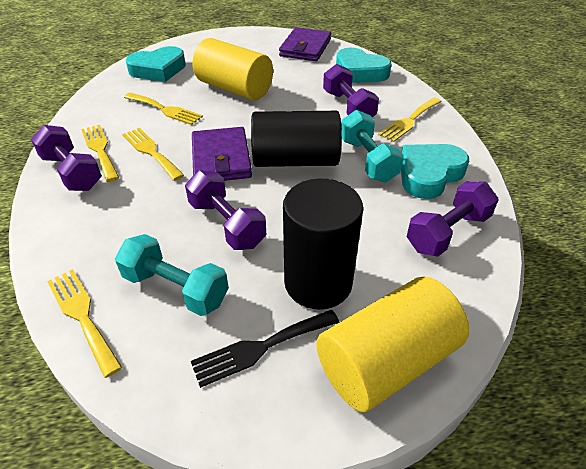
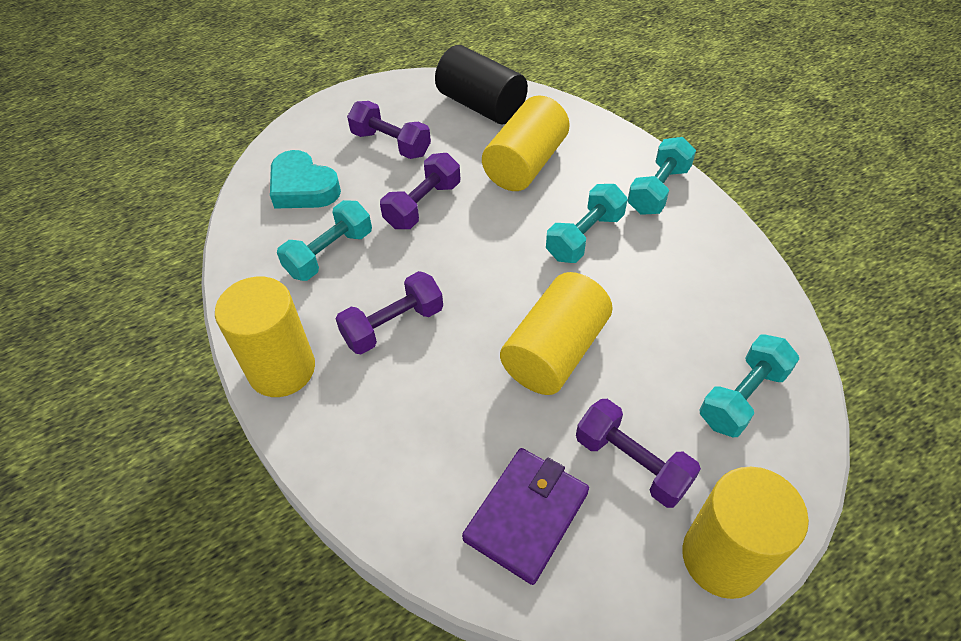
black cylinder: 2 -> 1
black fork: 1 -> 0
purple wallet: 2 -> 1
turquoise dumbbell: 2 -> 4
turquoise heart: 3 -> 1
yellow cylinder: 2 -> 4
yellow fork: 5 -> 0

